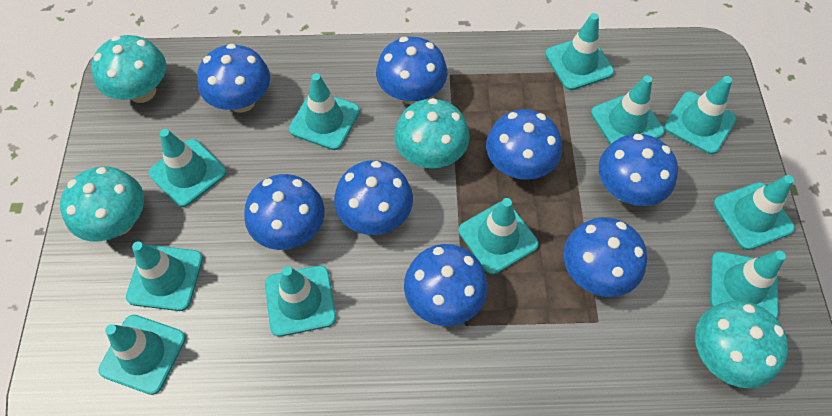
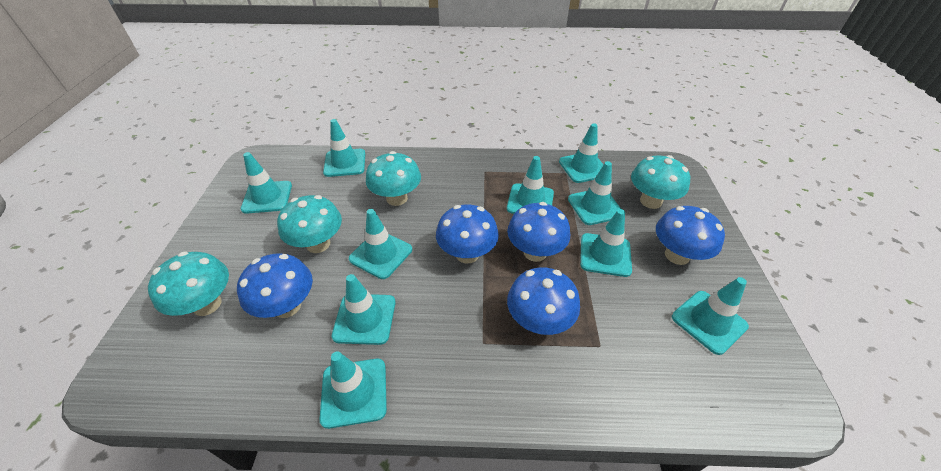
blue mushroom: 8 -> 5
turquoise traffic cone: 11 -> 10

